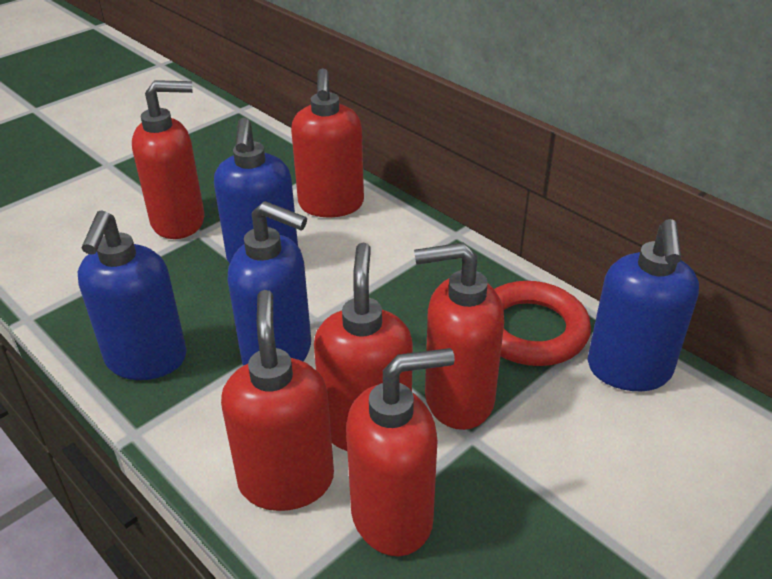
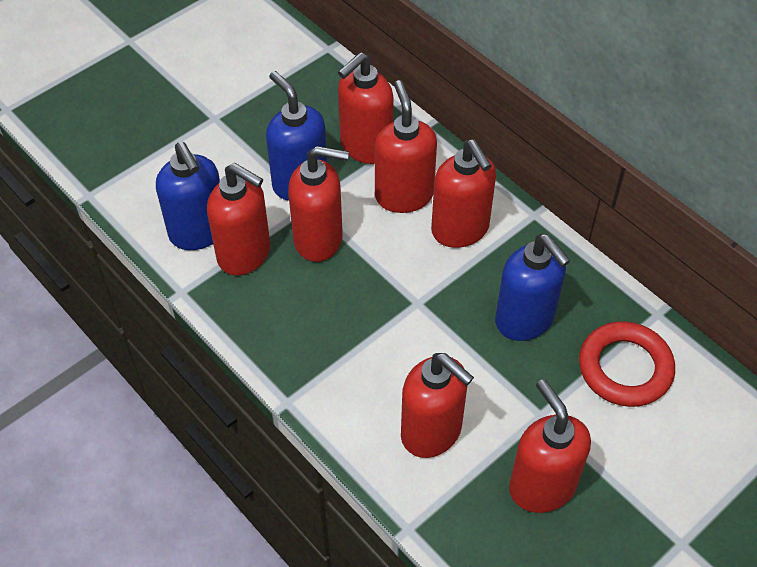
blue soap dispenser: 4 -> 3
red soap dispenser: 6 -> 7

